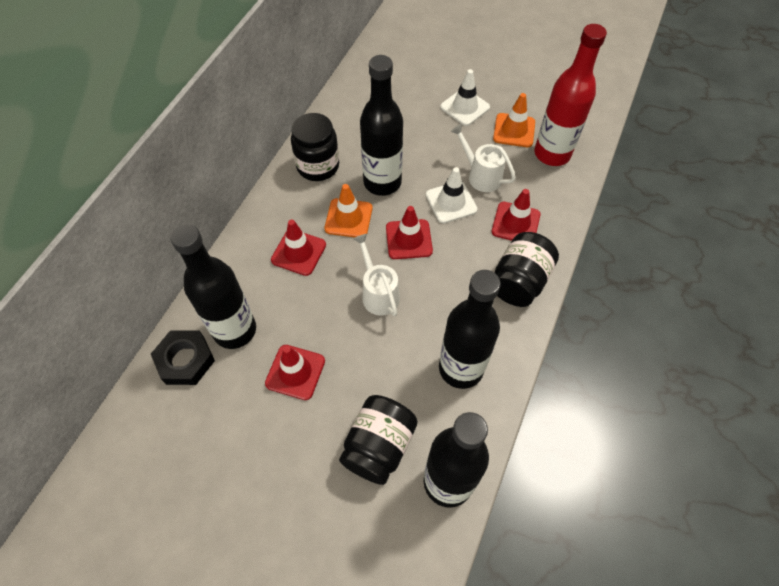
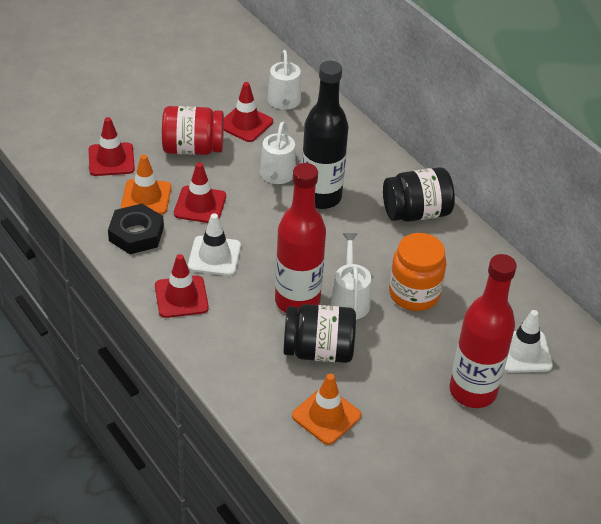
black bottle: 4 -> 1
black jar: 3 -> 2
orange jar: 0 -> 1
red bottle: 1 -> 2
red jar: 0 -> 1
white watering can: 2 -> 3

